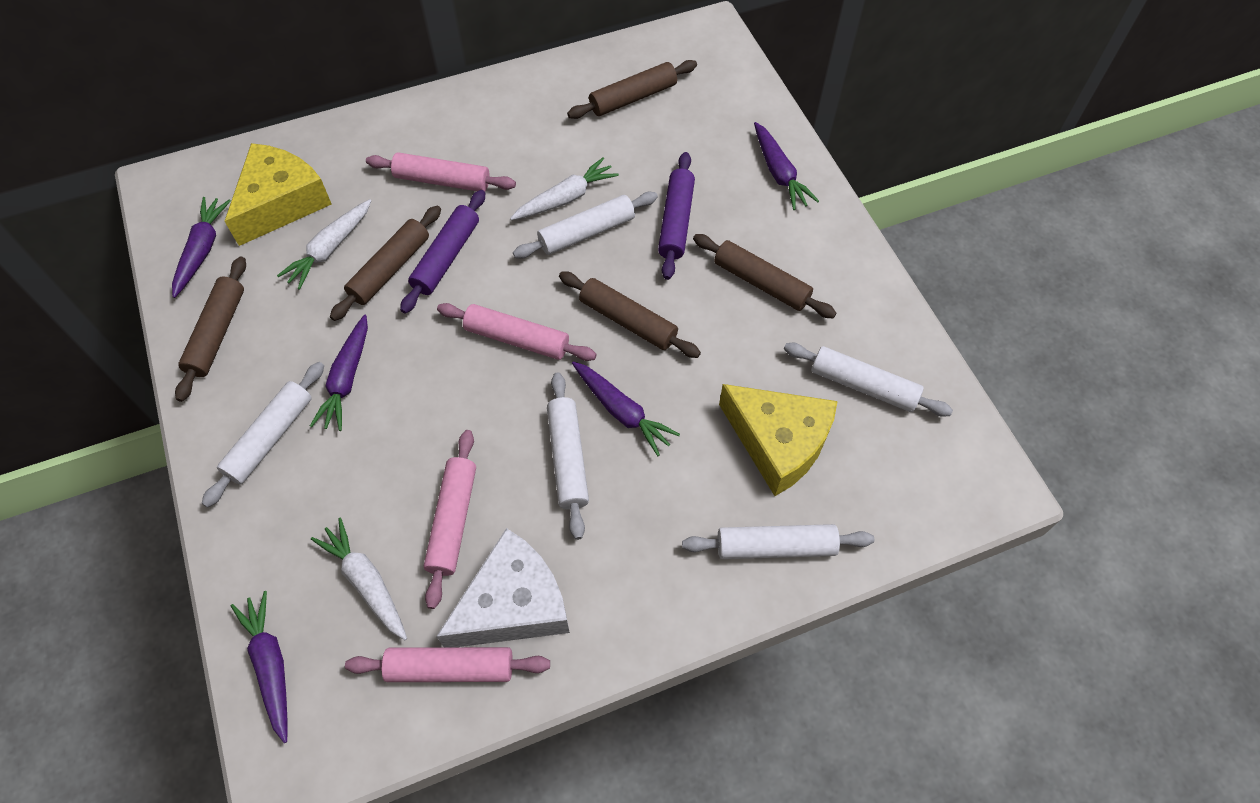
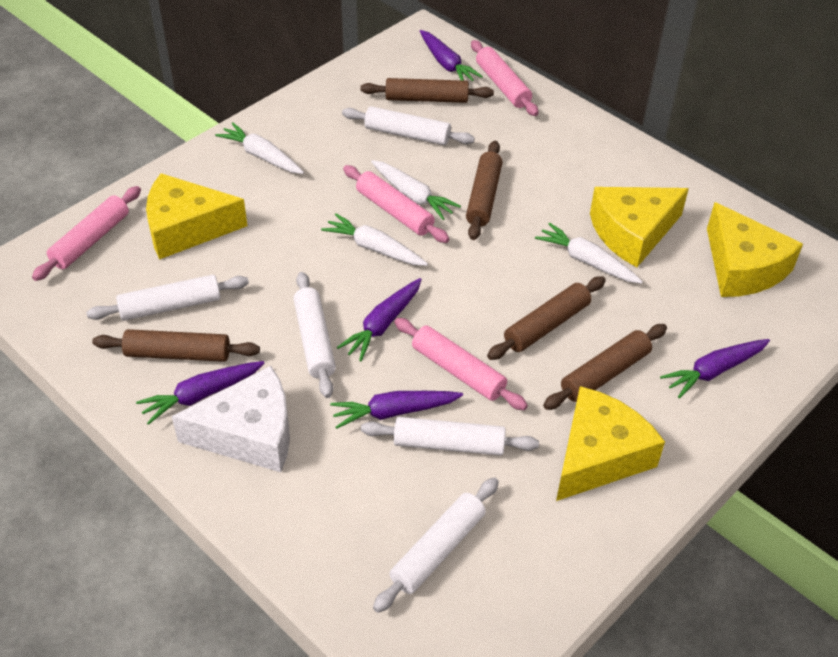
purple rolling pin: 2 -> 0
white carrot: 3 -> 4
yellow cheese: 2 -> 4

